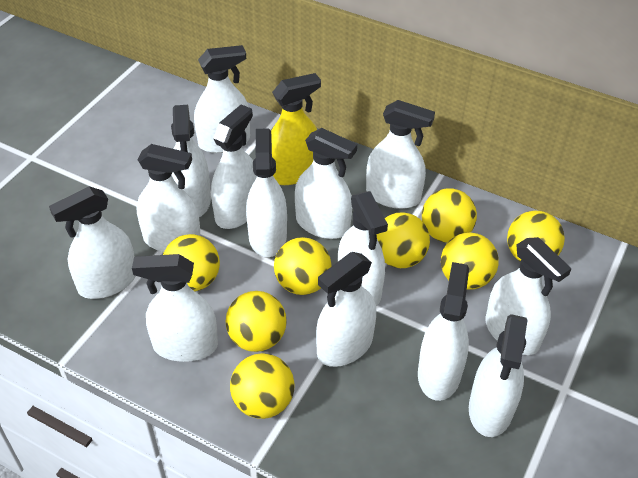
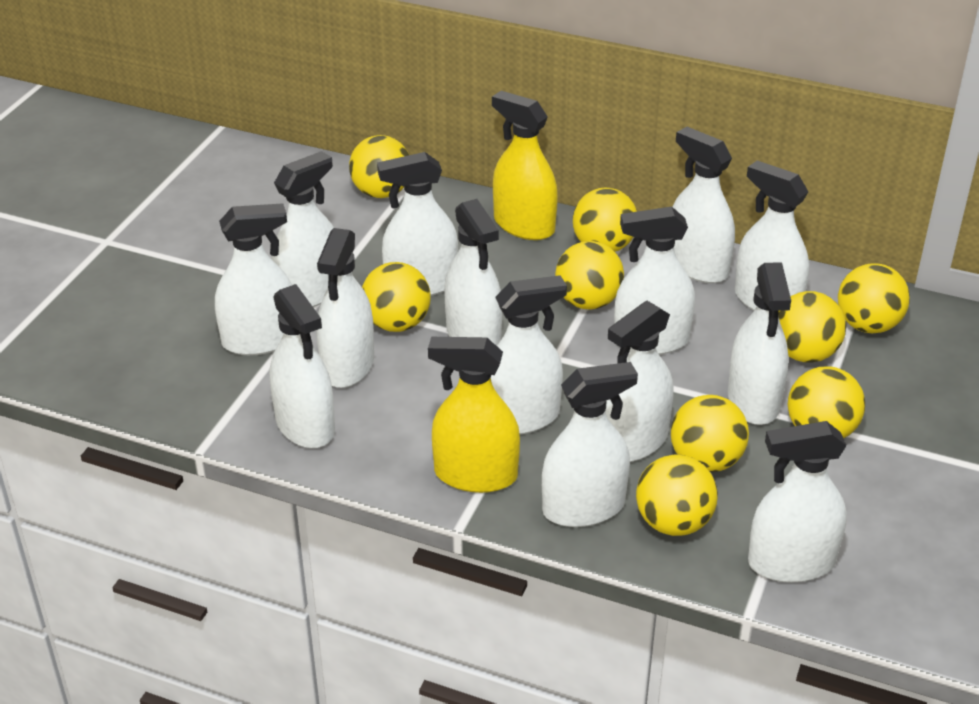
yellow ball: 8 -> 9
yellow spray bottle: 1 -> 2

